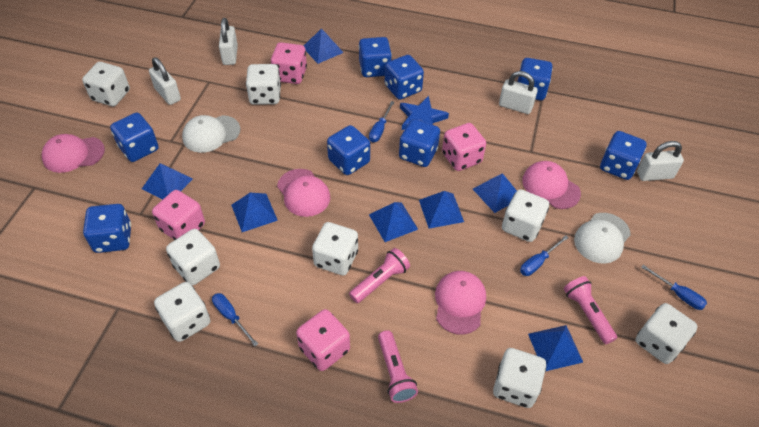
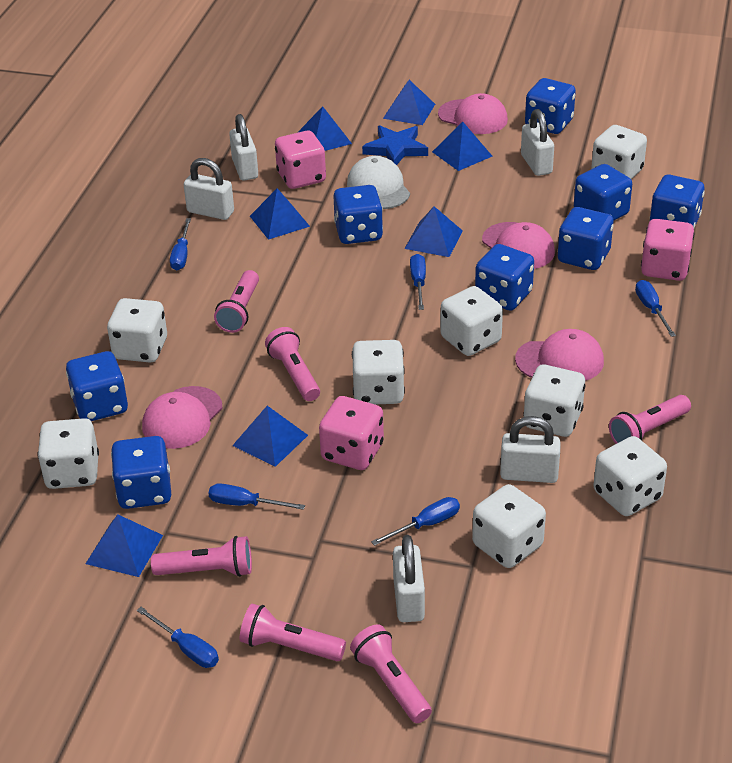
blue screwdriver: 4 -> 6
pink dice: 4 -> 3
pink flashlight: 3 -> 6
white cap: 2 -> 1
white padlock: 4 -> 5

